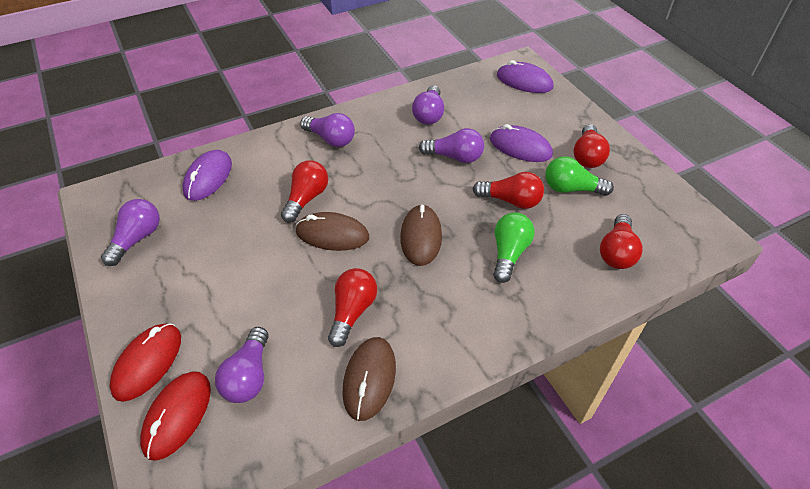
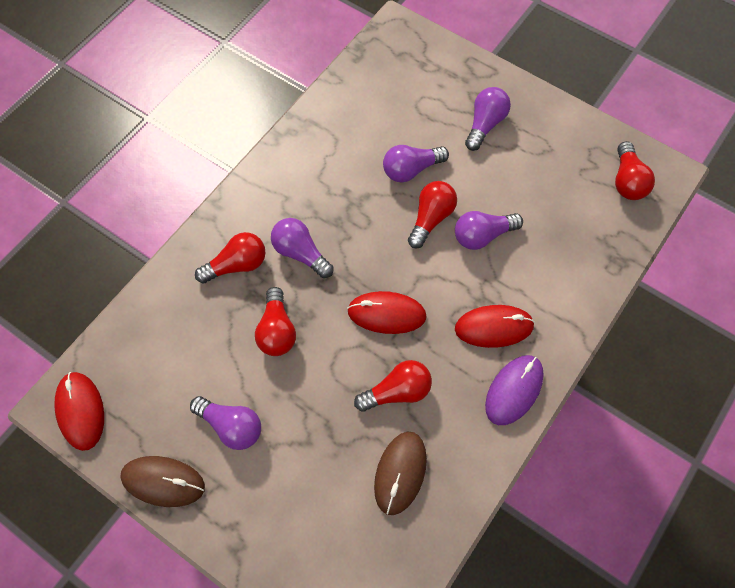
brown mouse: 3 -> 2
green light bulb: 2 -> 0
purple mouse: 3 -> 1
red mouse: 2 -> 3

